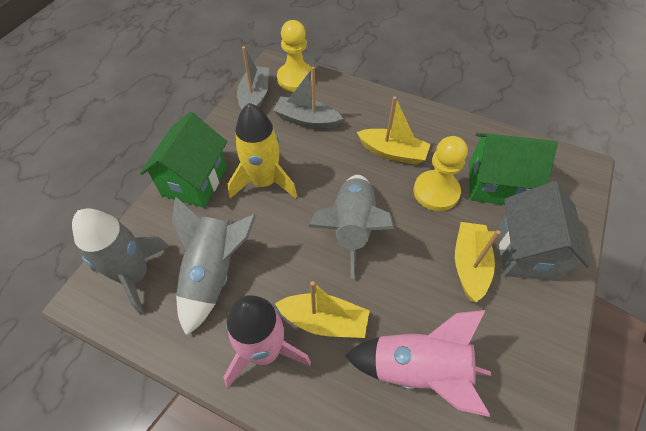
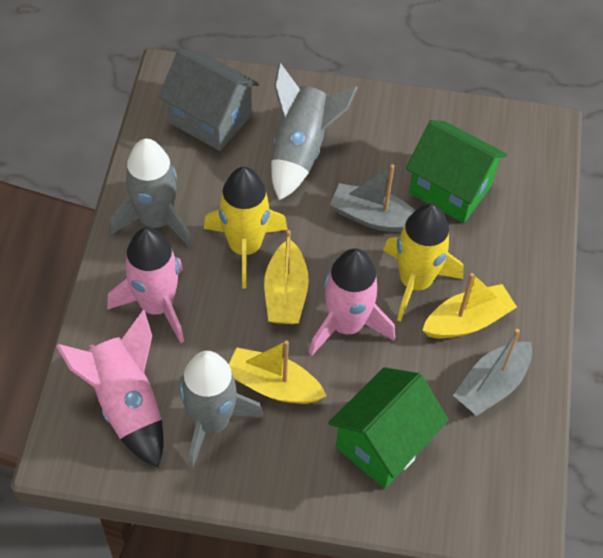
pink rocket: 2 -> 3
yellow pawn: 2 -> 0
yellow rocket: 1 -> 2

